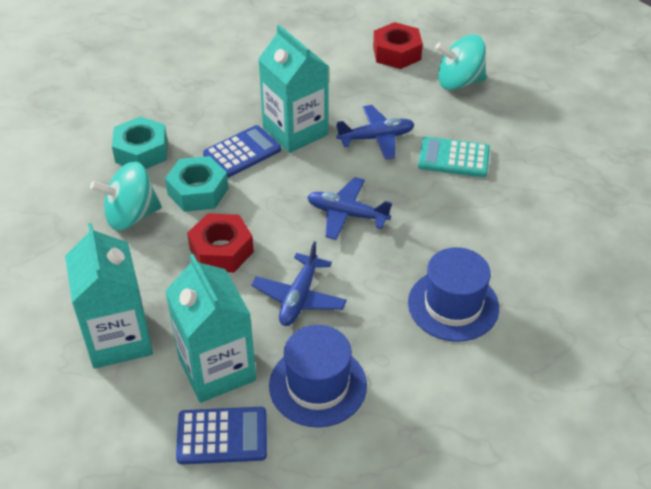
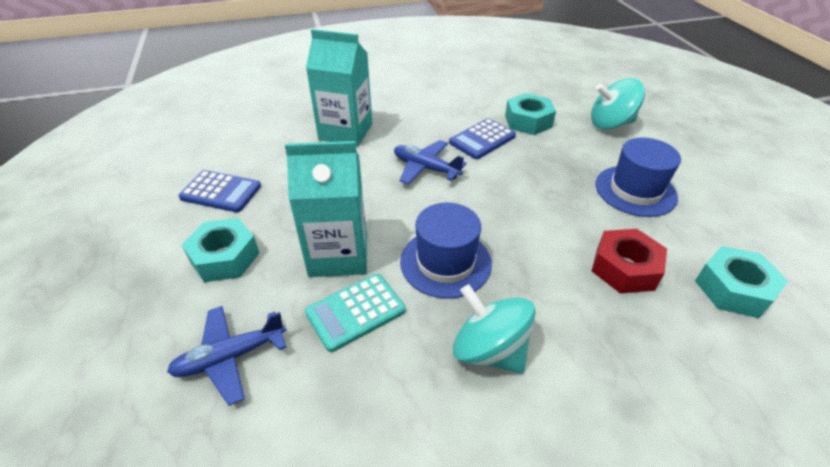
blue plane: 3 -> 2
red nut: 2 -> 1
turquoise carton: 3 -> 2
turquoise nut: 2 -> 3

